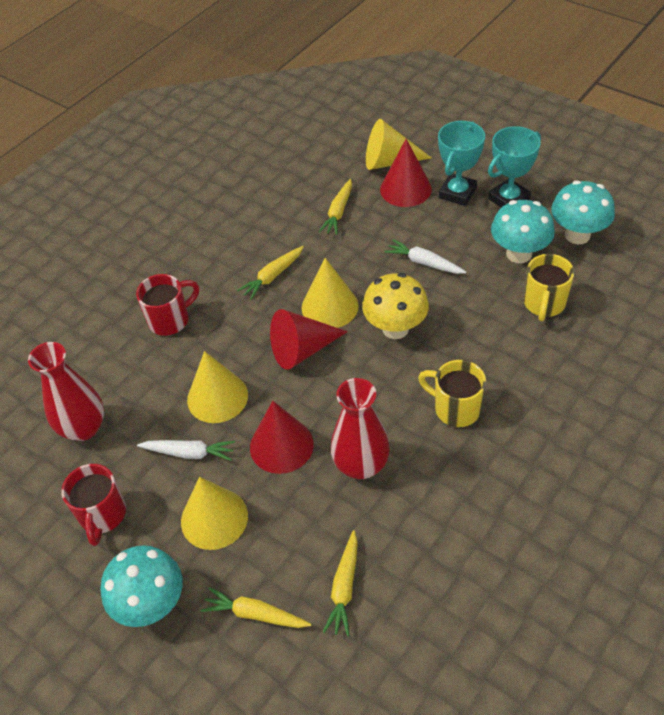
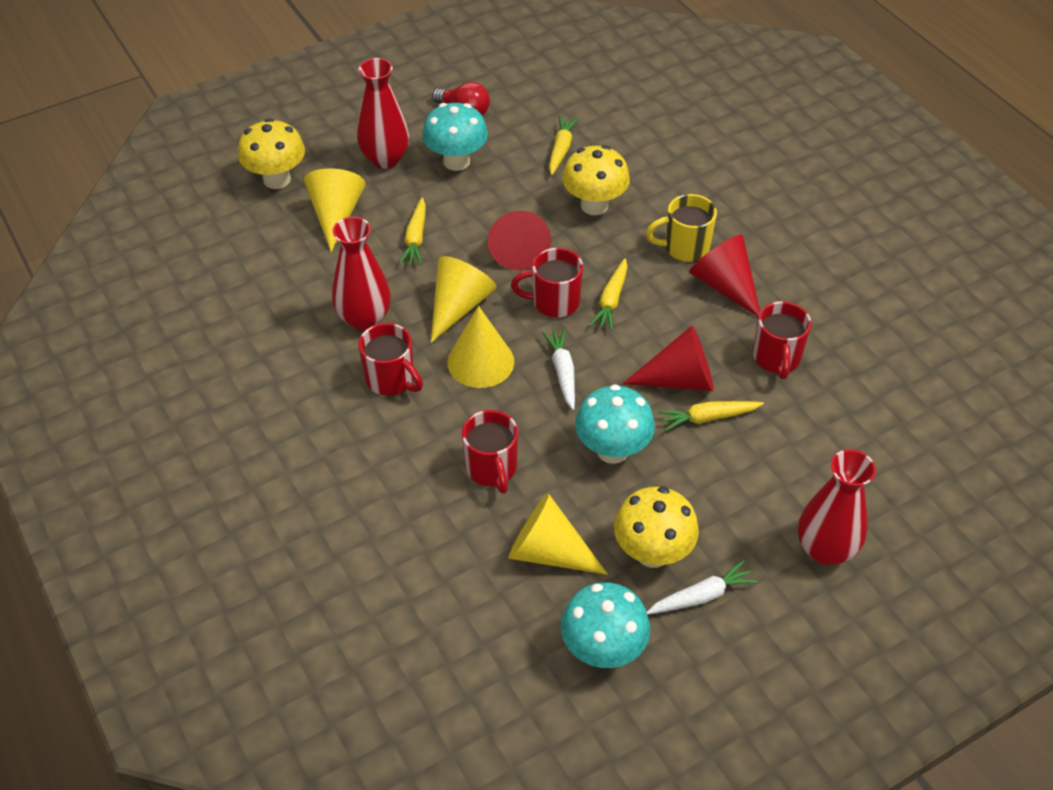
red light bulb: 0 -> 1
red mug: 2 -> 4
red vase: 2 -> 3
turquoise trophy: 2 -> 0
yellow mug: 2 -> 1
yellow mushroom: 1 -> 3

